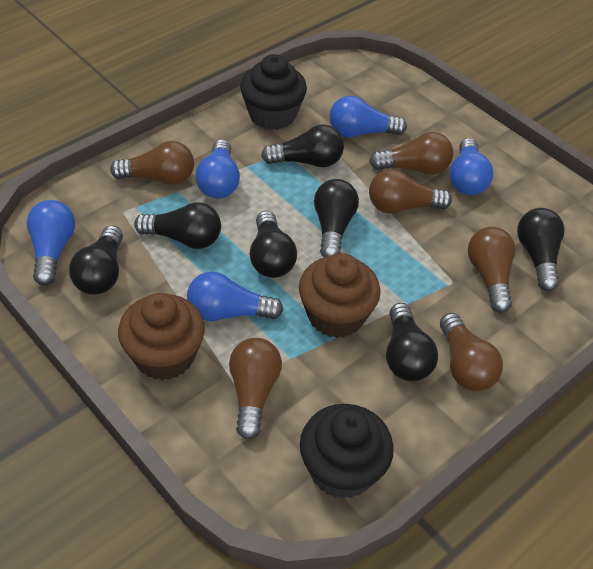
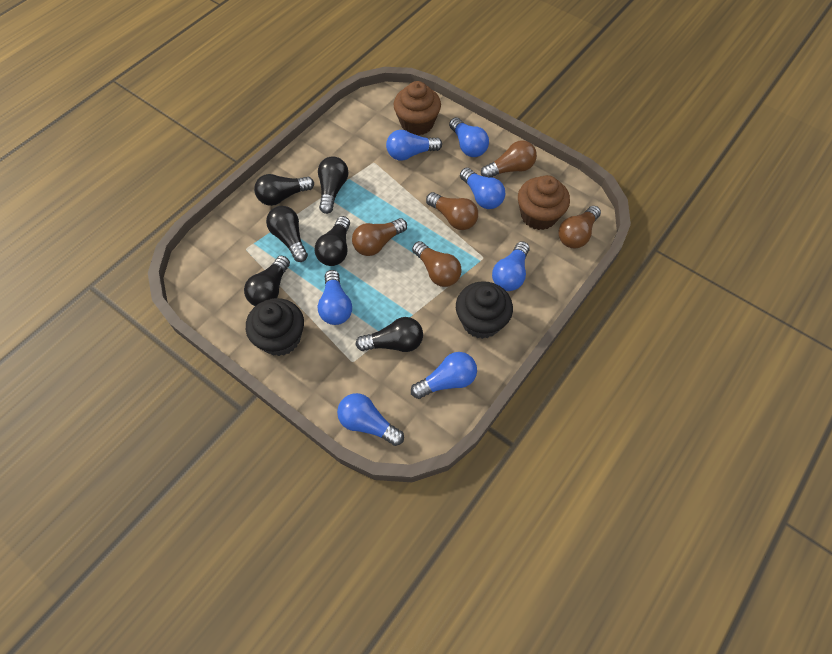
black light bulb: 7 -> 6
blue light bulb: 5 -> 7
brown light bulb: 6 -> 5

